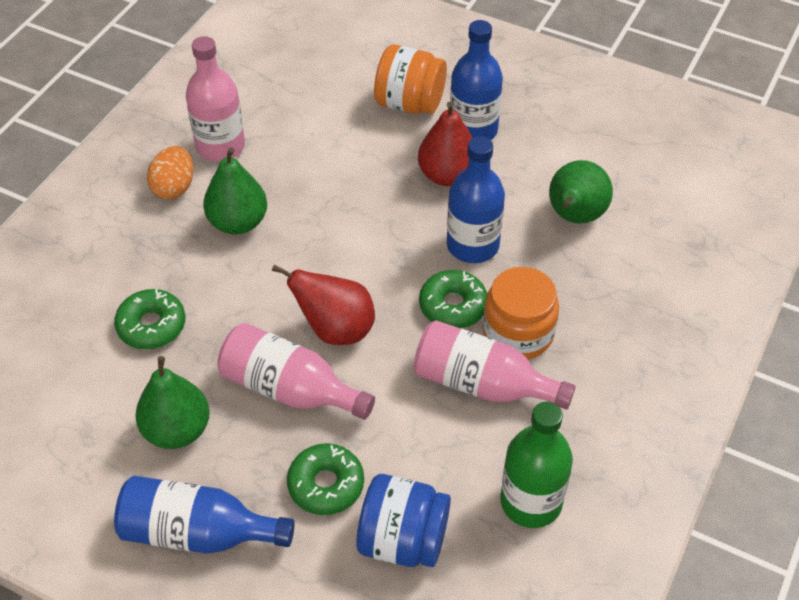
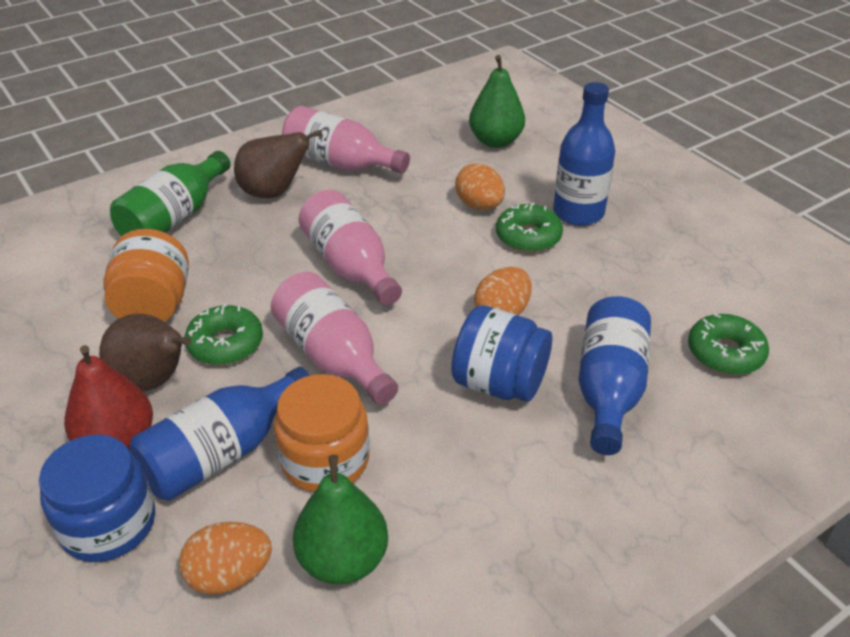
blue jar: 1 -> 2
brown pear: 0 -> 2
green pear: 3 -> 2
orange egg: 1 -> 3
red pear: 2 -> 1

